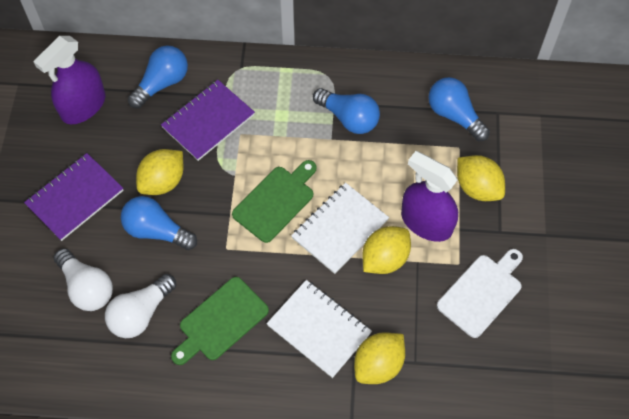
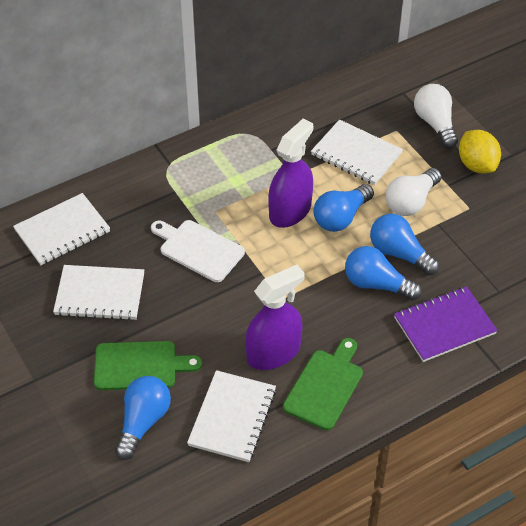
purple notebook: 2 -> 1
white notebook: 2 -> 4
yellow lemon: 4 -> 1

